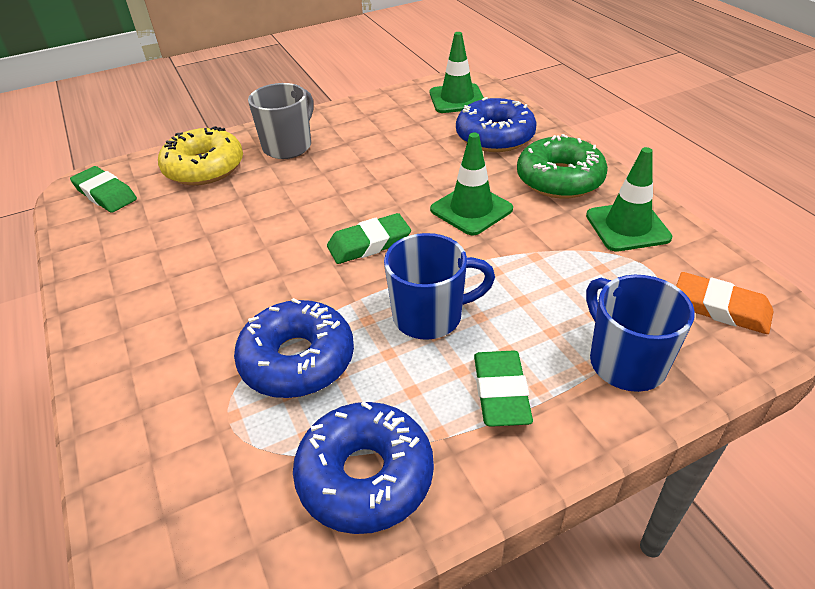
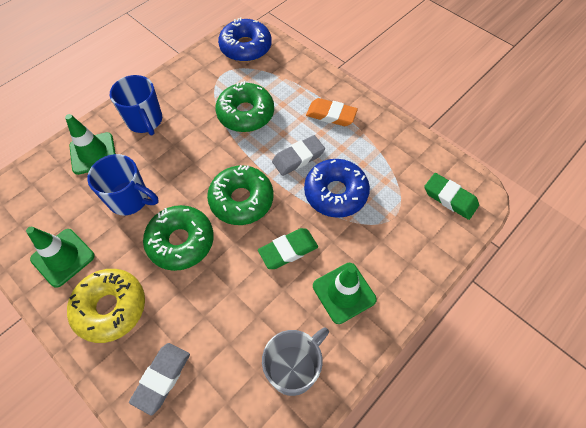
blue donut: 3 -> 2
green donut: 1 -> 3
green eraser: 3 -> 2
grey eraser: 0 -> 2

